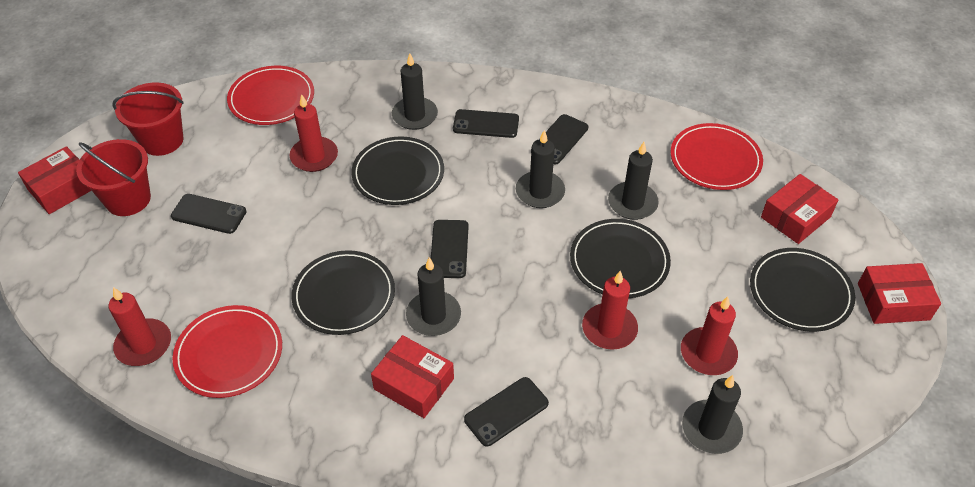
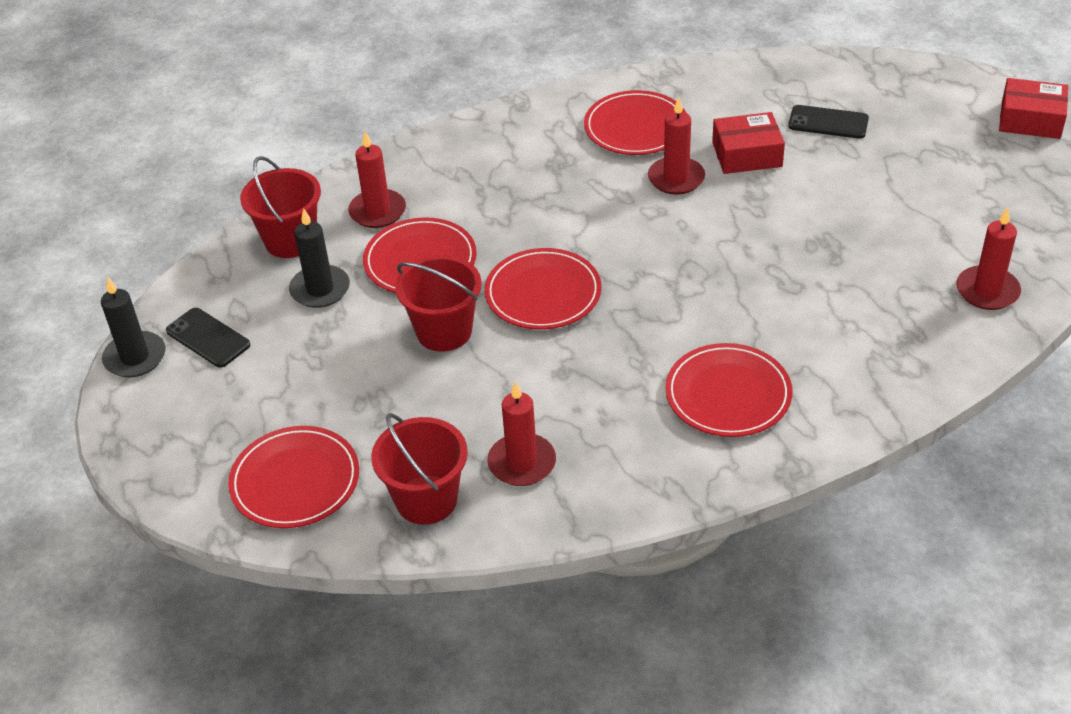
black candle: 5 -> 2
black phone: 5 -> 2
black plate: 4 -> 0
red box: 4 -> 2
red bucket: 2 -> 3
red plate: 3 -> 5

